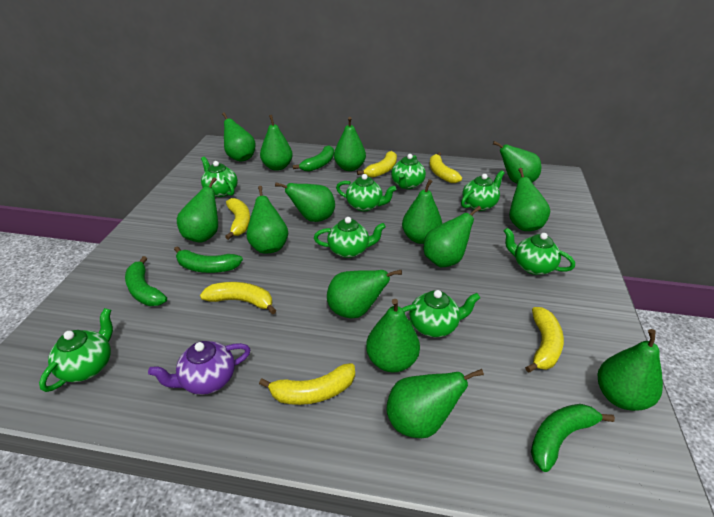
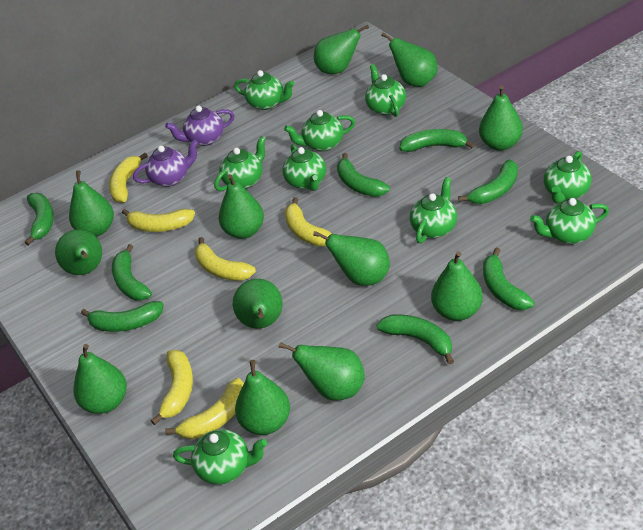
green banana: 4 -> 8
green pear: 14 -> 12
green teapot: 8 -> 9
purple teapot: 1 -> 2

